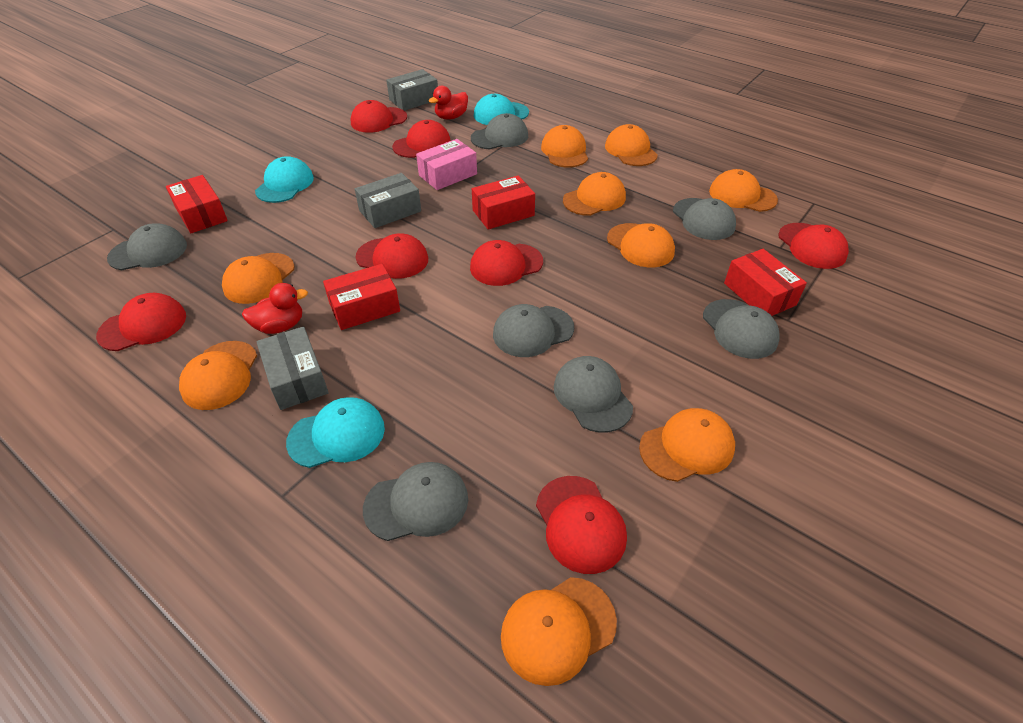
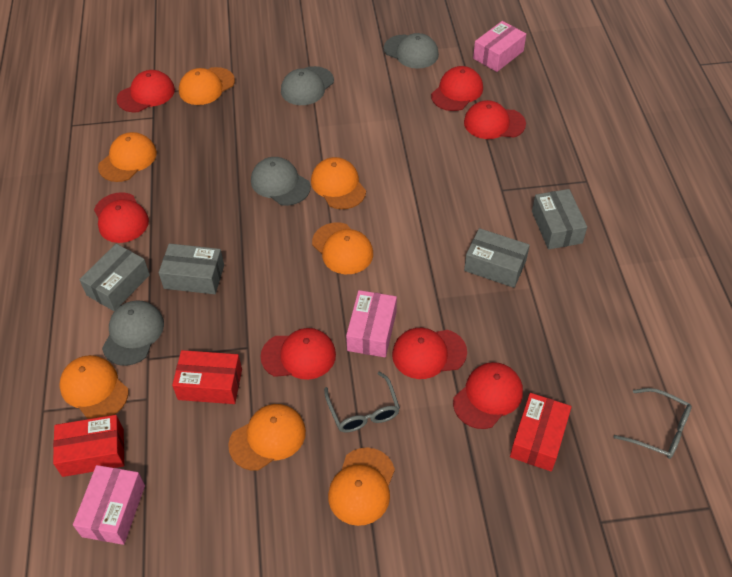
grey box: 3 -> 4
grey cap: 7 -> 4
grey glasses: 0 -> 2
orange cap: 9 -> 7
pink box: 1 -> 3
red box: 4 -> 3
red duck: 2 -> 0
turquoise cap: 3 -> 0

